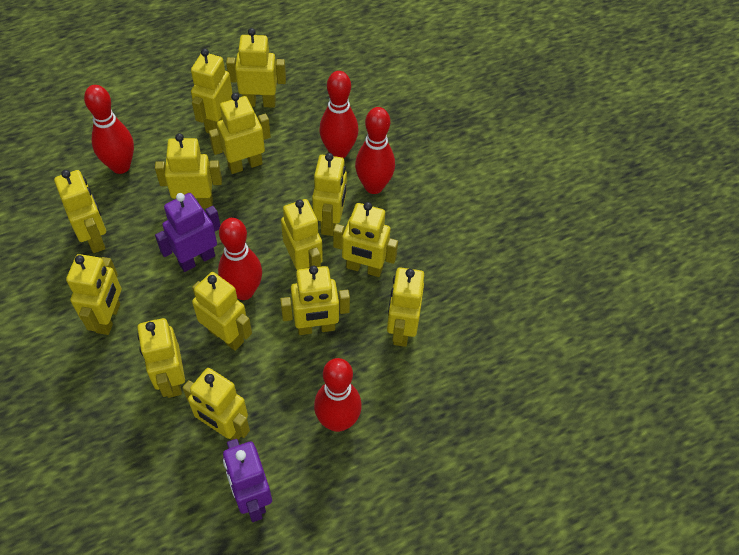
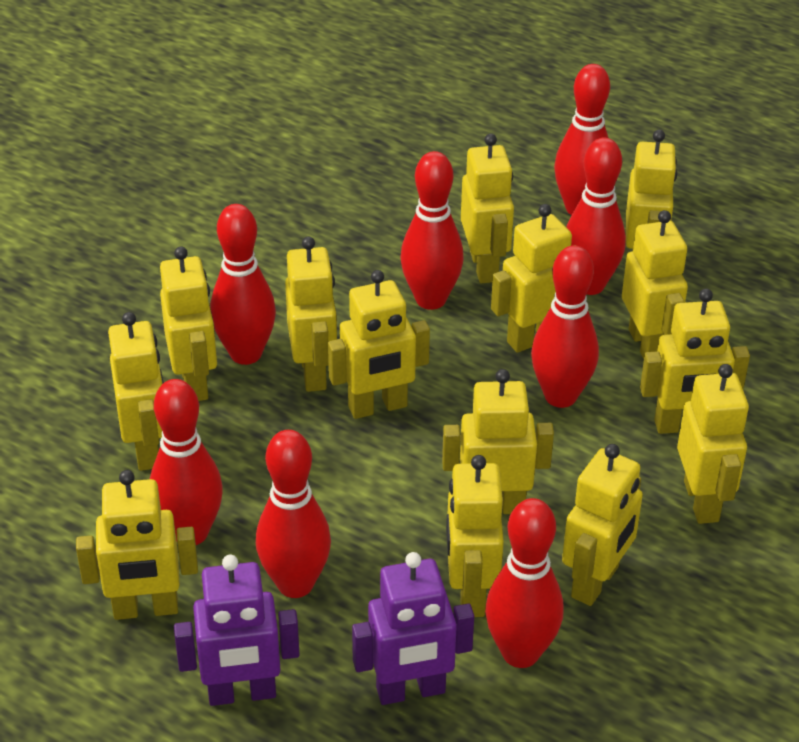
red bowling pin: 5 -> 8

